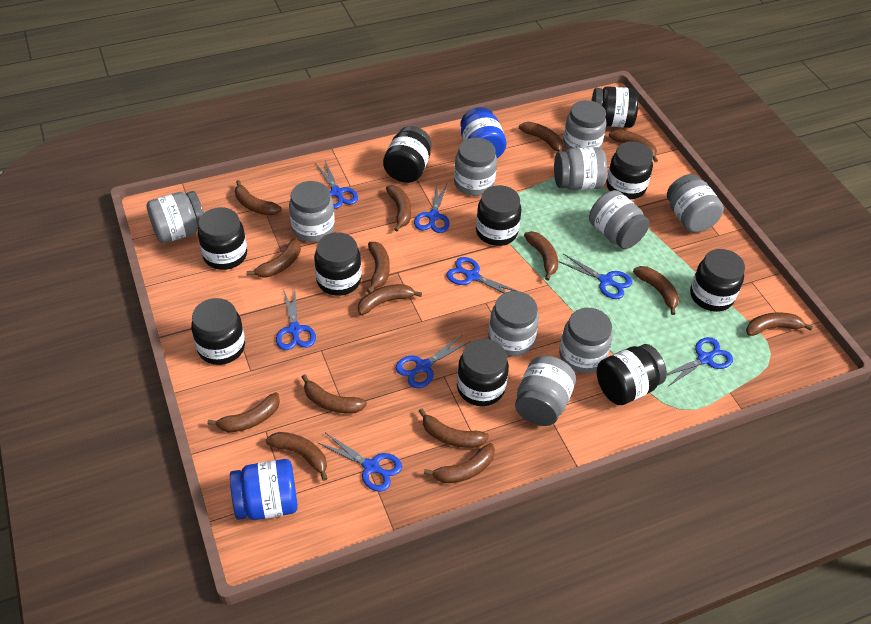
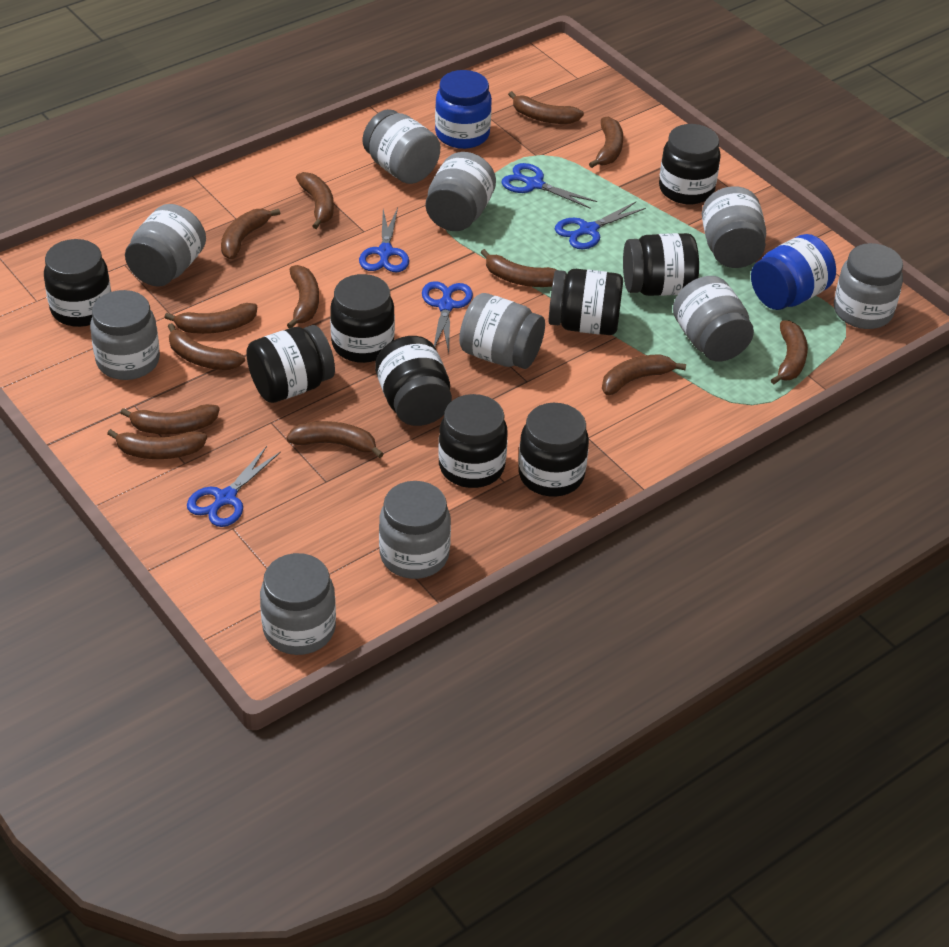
black jar: 10 -> 9
blue scissors: 8 -> 5
brown banana: 15 -> 13

